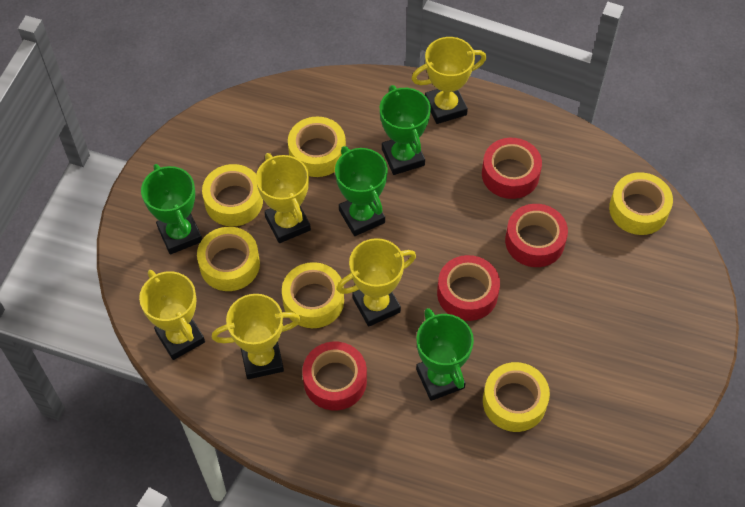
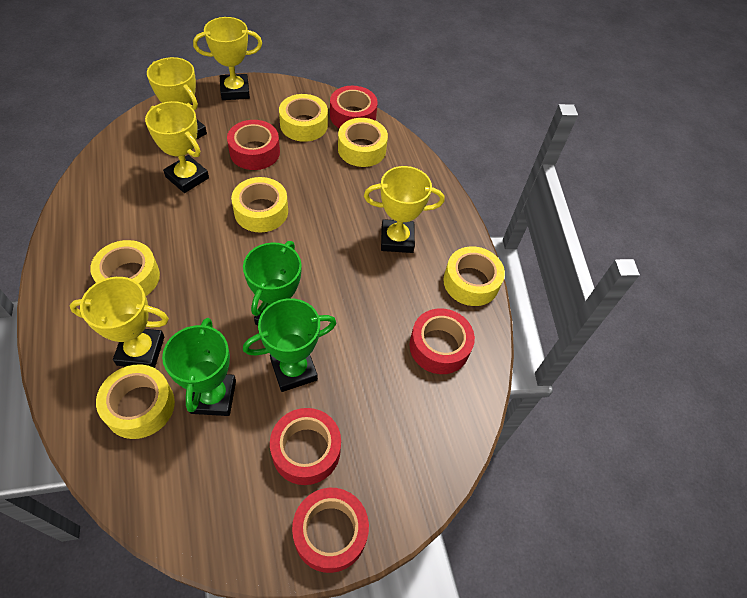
green trophy: 4 -> 3
red tape: 4 -> 5

